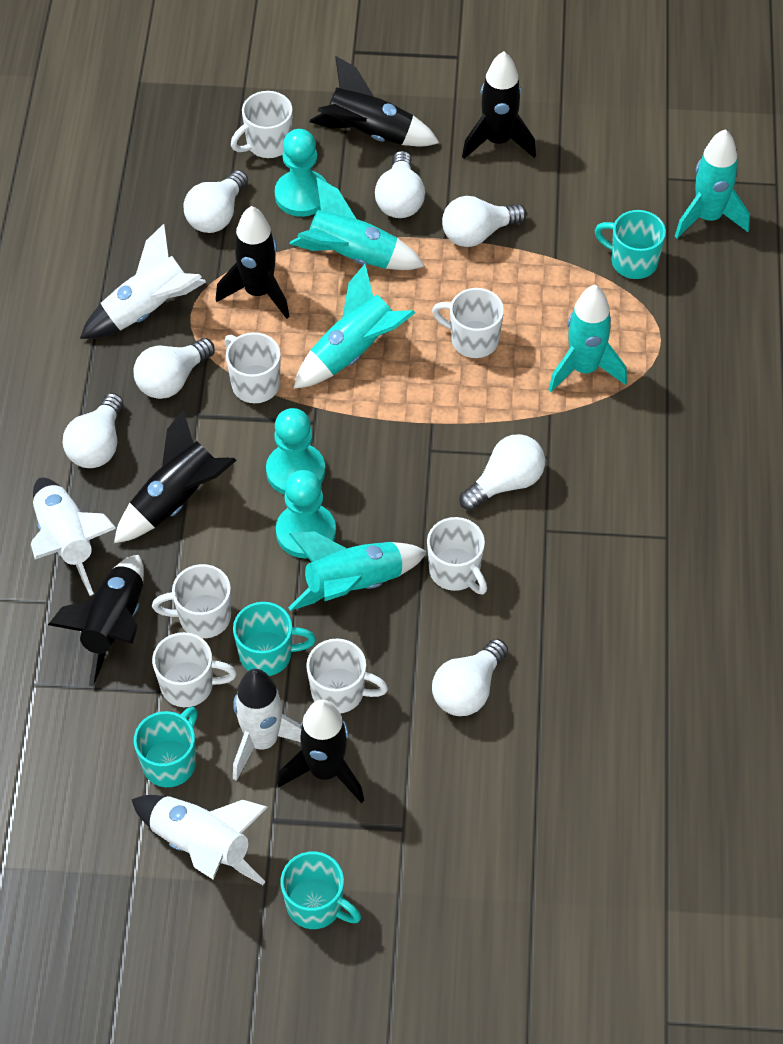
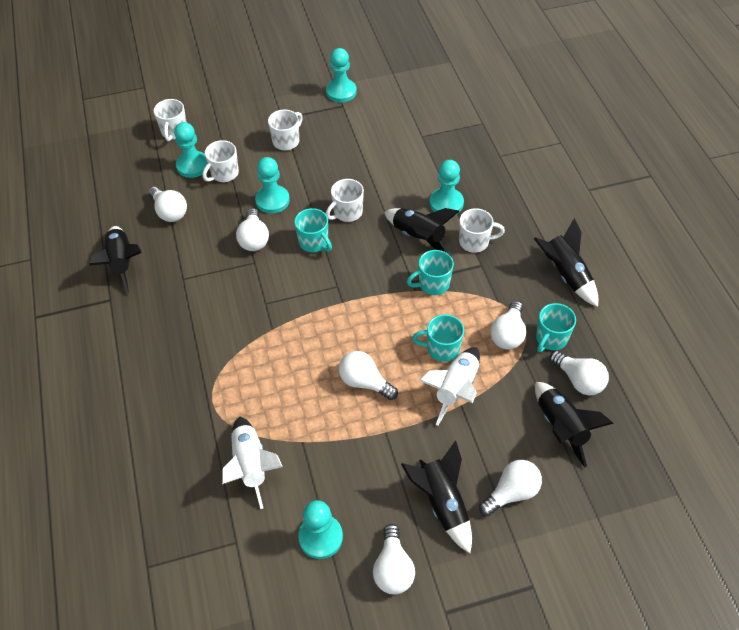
black rocket: 6 -> 5
turquoise pawn: 3 -> 5
turquoise rocket: 5 -> 0
white mug: 7 -> 5
white rocket: 4 -> 2

